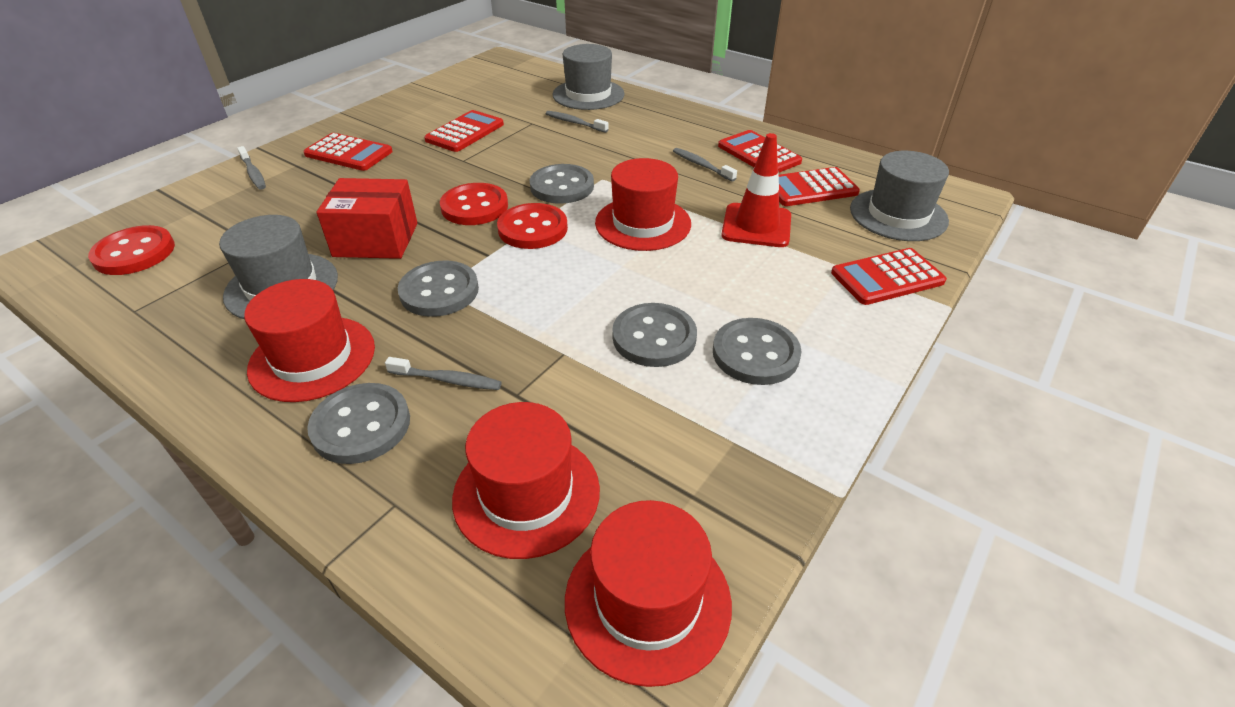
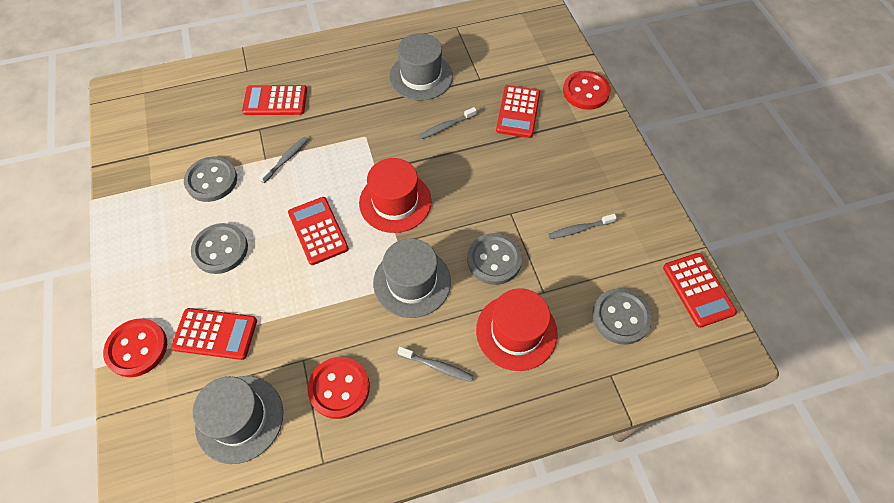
grey button: 5 -> 4
red box: 1 -> 0
red hat: 4 -> 2
red traffic cone: 1 -> 0

